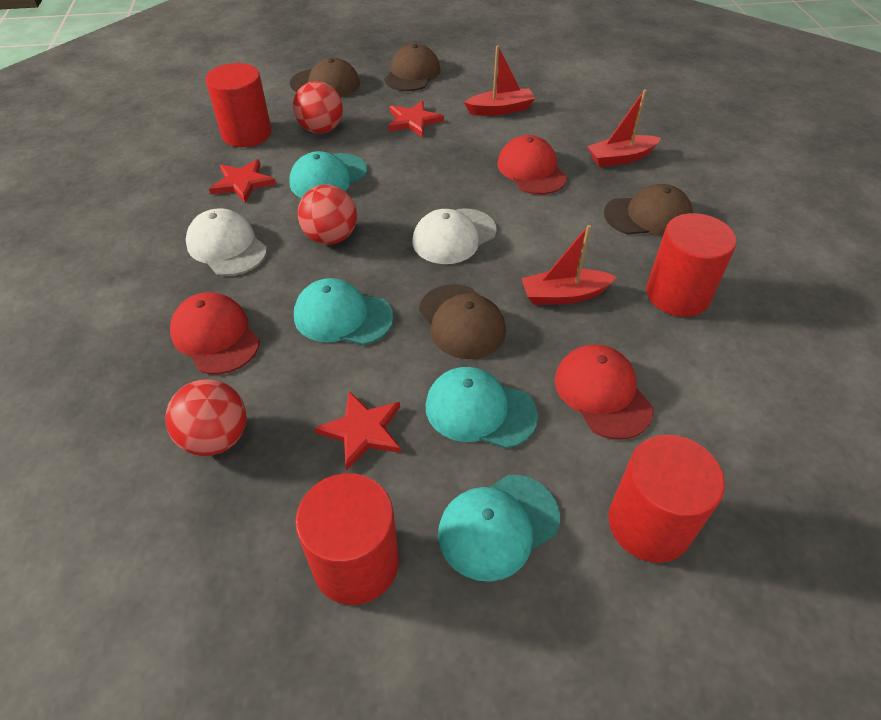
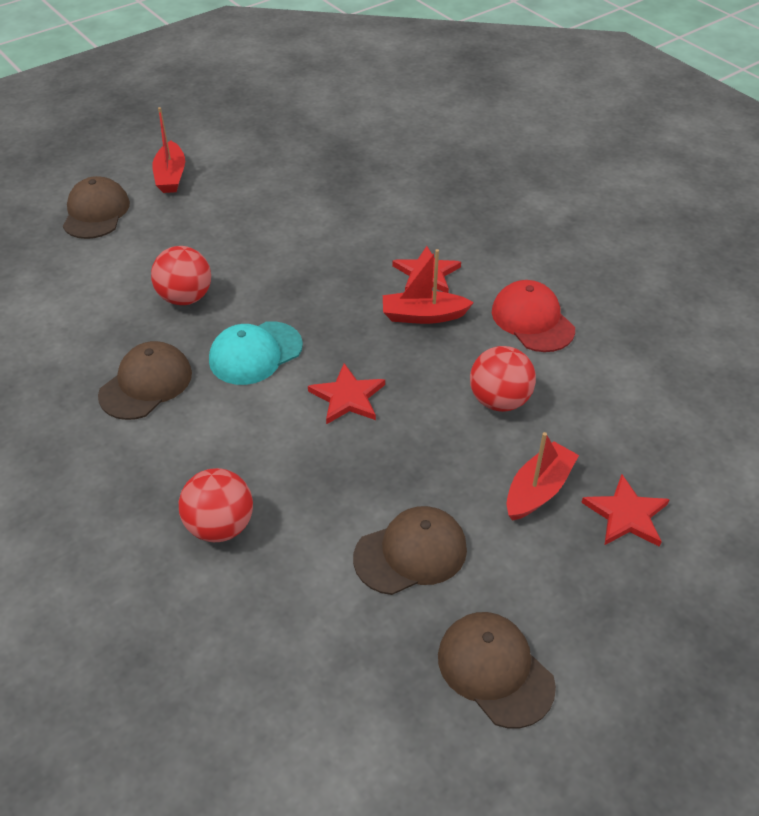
red cap: 3 -> 1
red cylinder: 4 -> 0
turquoise cap: 4 -> 1
white cap: 2 -> 0

